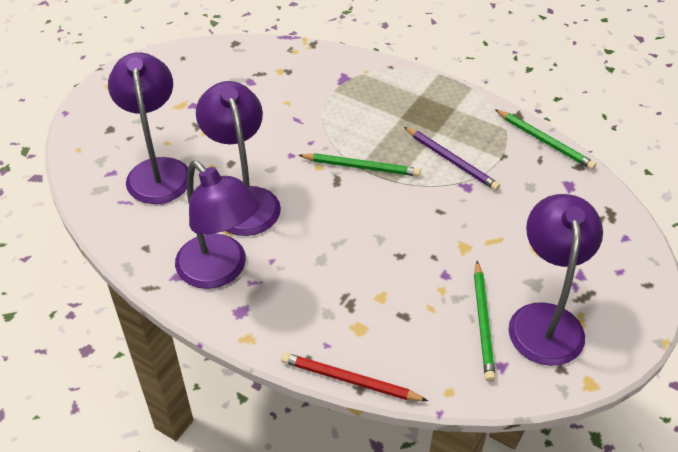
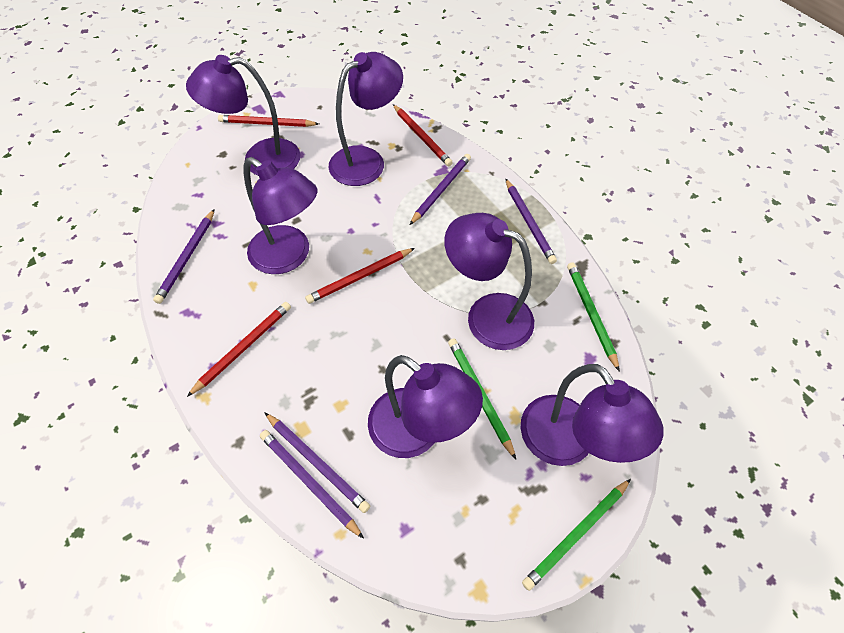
purple lamp: 4 -> 6
purple pencil: 1 -> 5
red pencil: 1 -> 4

